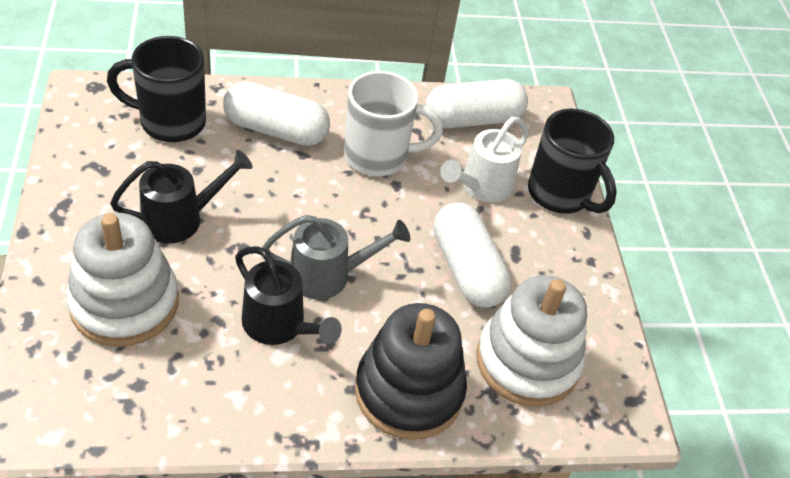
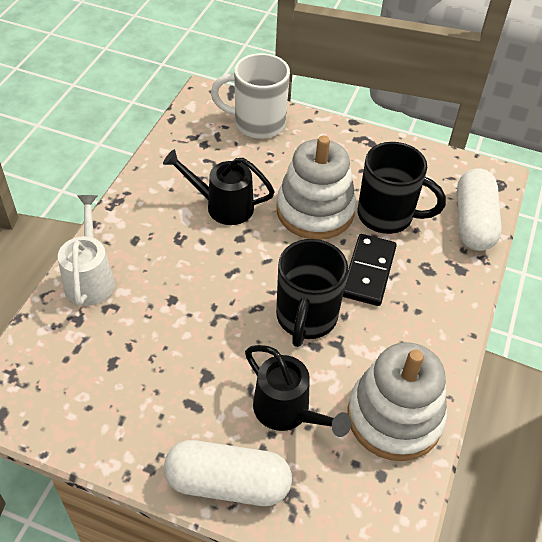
black domino: 0 -> 1
black stacking toy: 1 -> 0
grey watering can: 1 -> 0
white capsule: 3 -> 2

